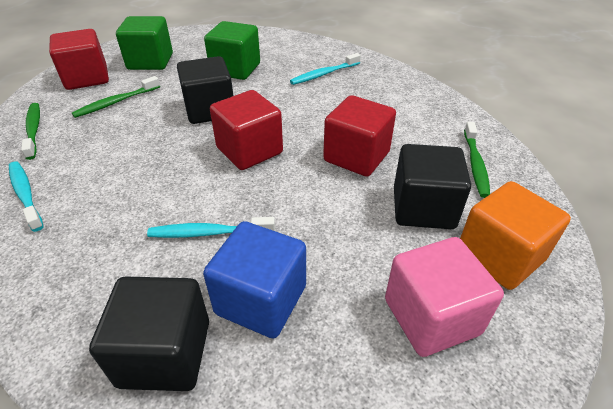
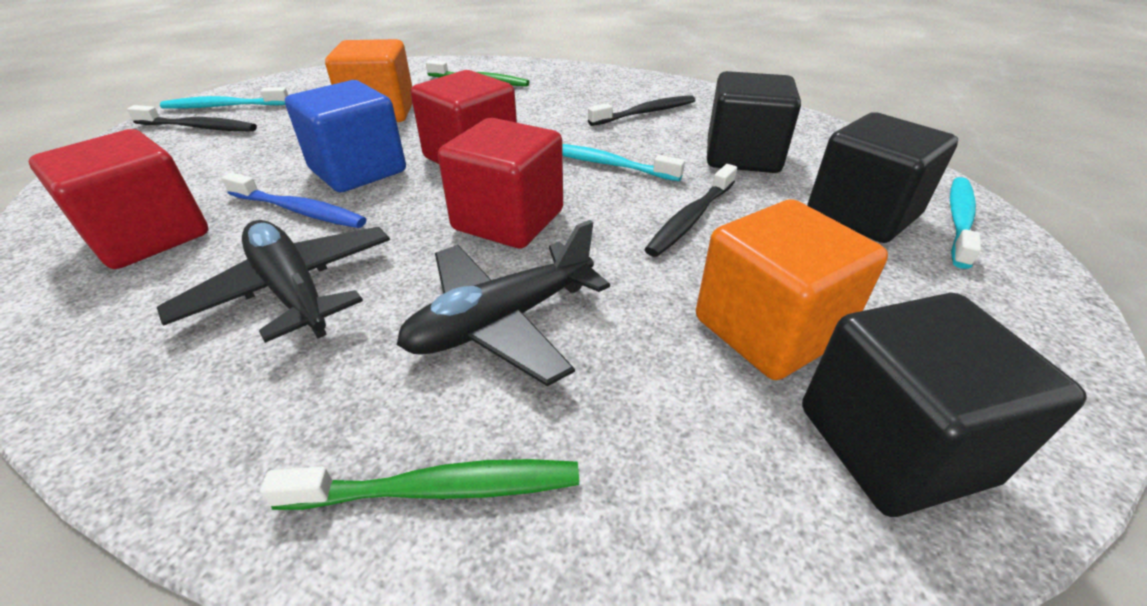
black plane: 0 -> 2
black toothbrush: 0 -> 3
blue toothbrush: 0 -> 1
green cube: 2 -> 0
green toothbrush: 3 -> 2
orange cube: 1 -> 2
pink cube: 1 -> 0

